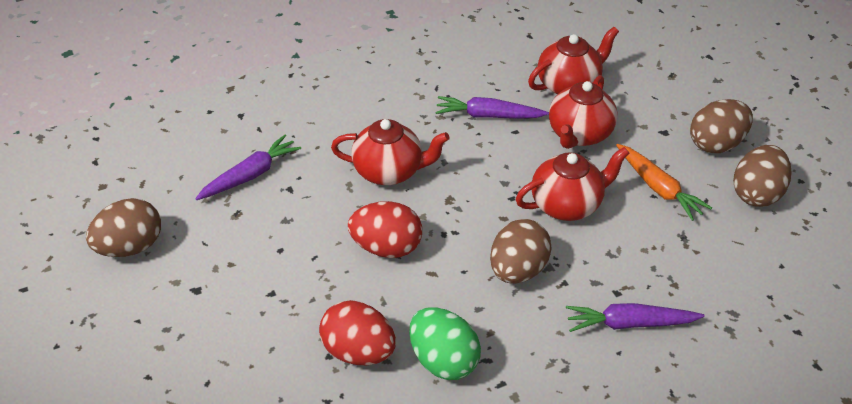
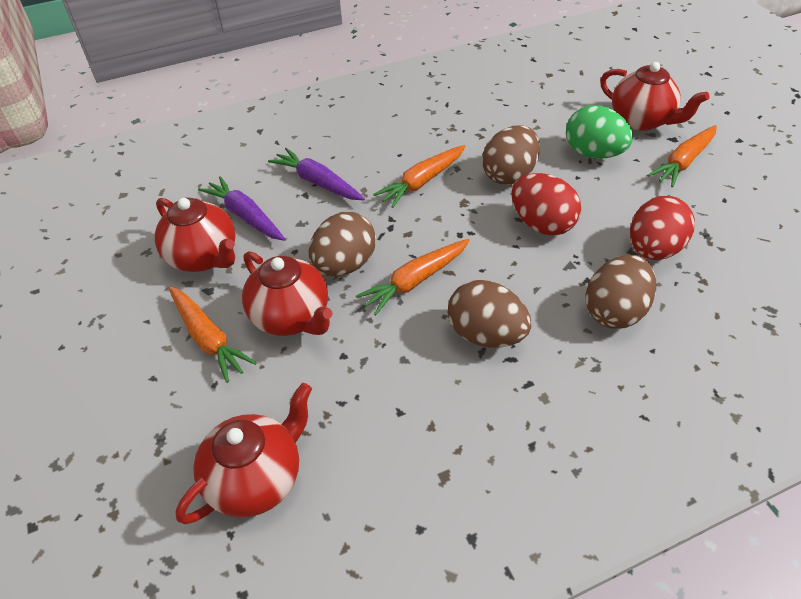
orange carrot: 1 -> 4
purple carrot: 3 -> 2

